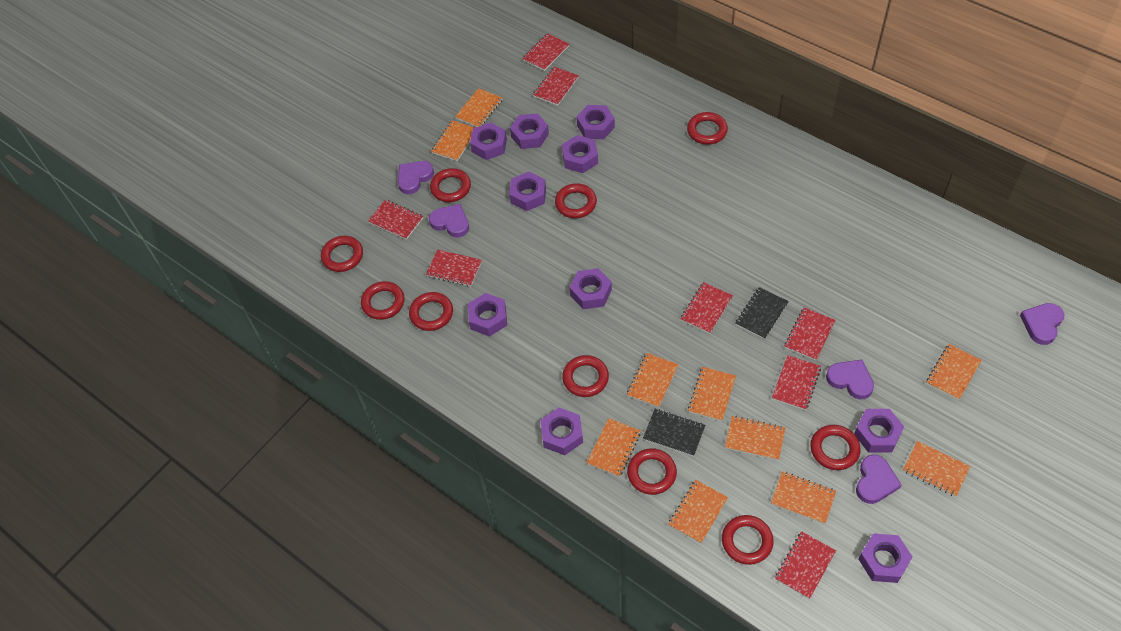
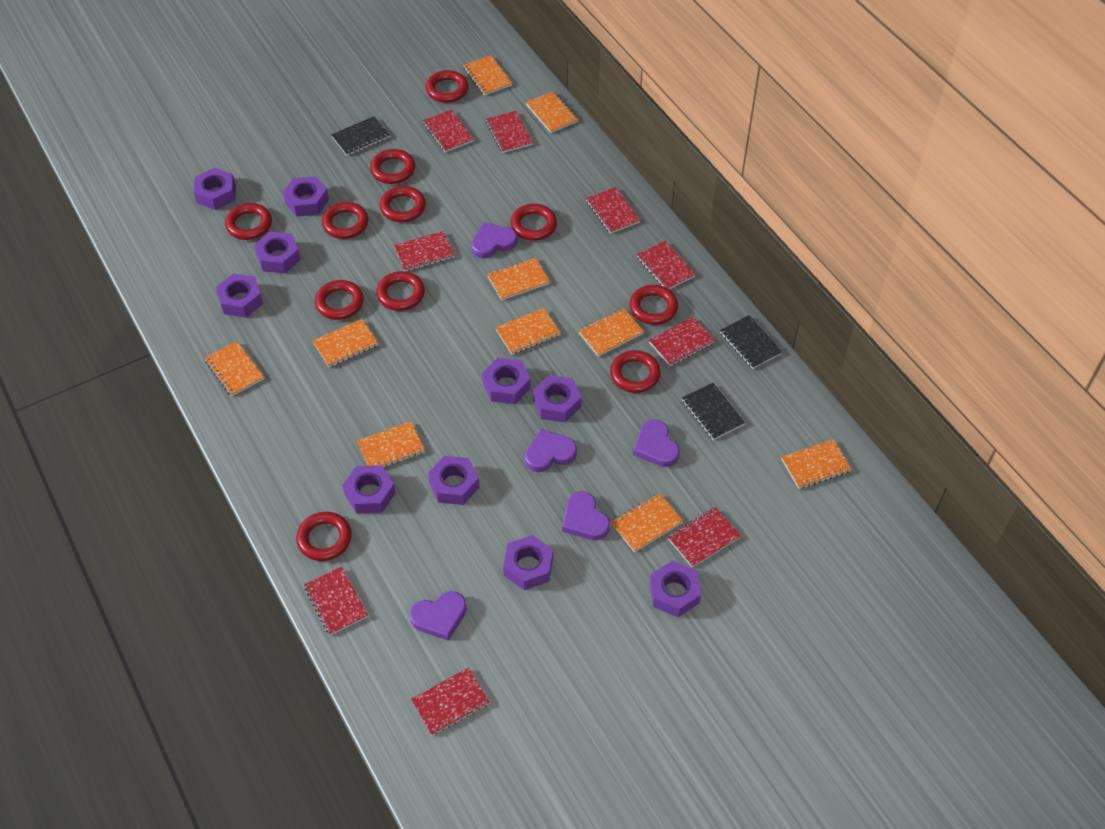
black notebook: 2 -> 3
red notebook: 8 -> 9
red ring: 10 -> 11

